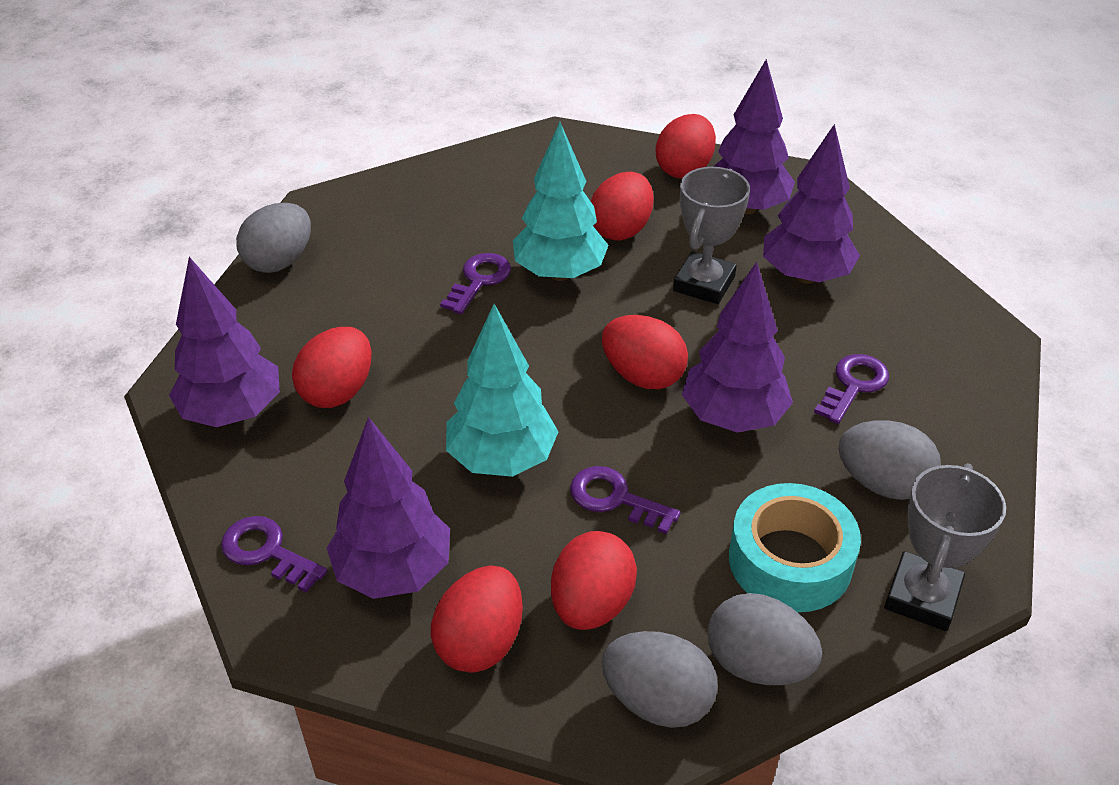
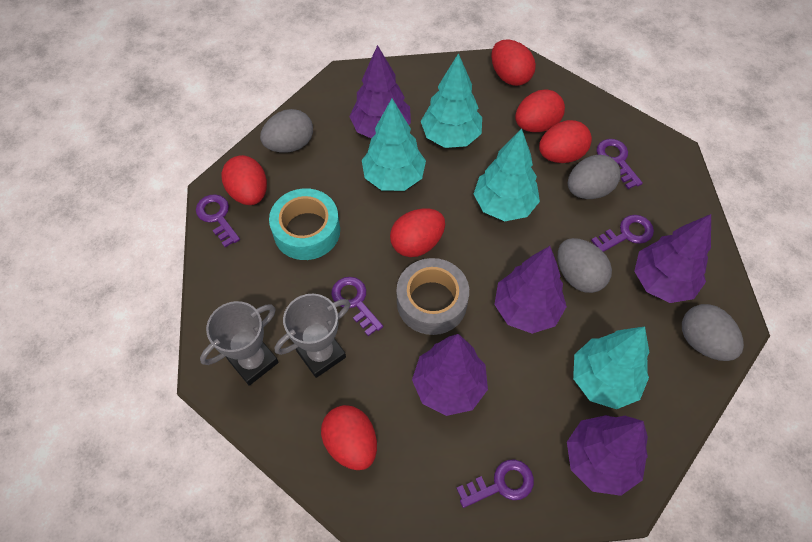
grey tape: 0 -> 1
purple key: 4 -> 5
turquoise tree: 2 -> 4

